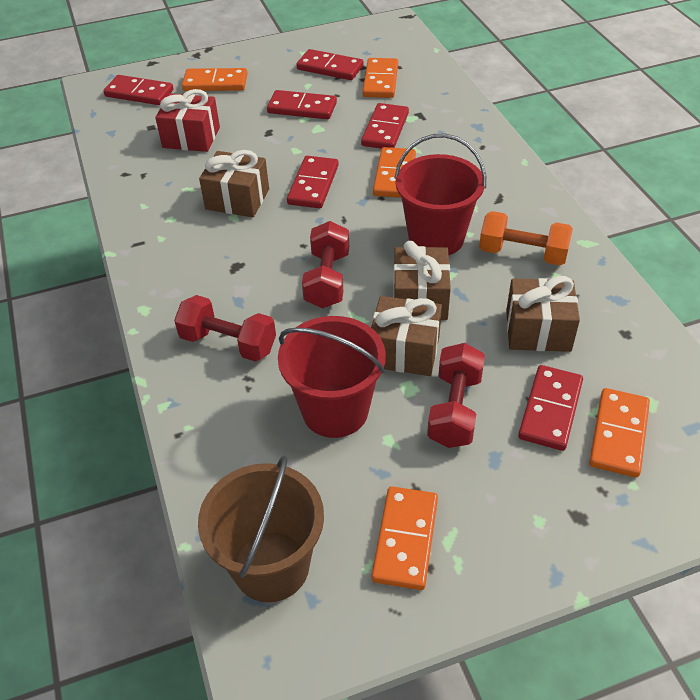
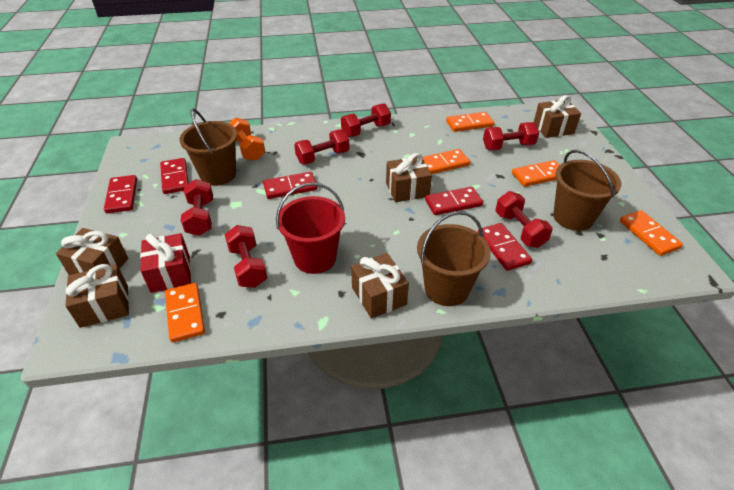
brown bucket: 1 -> 3
brown gift: 4 -> 5
red bucket: 2 -> 1
red domino: 6 -> 5
red dumbbell: 3 -> 6

